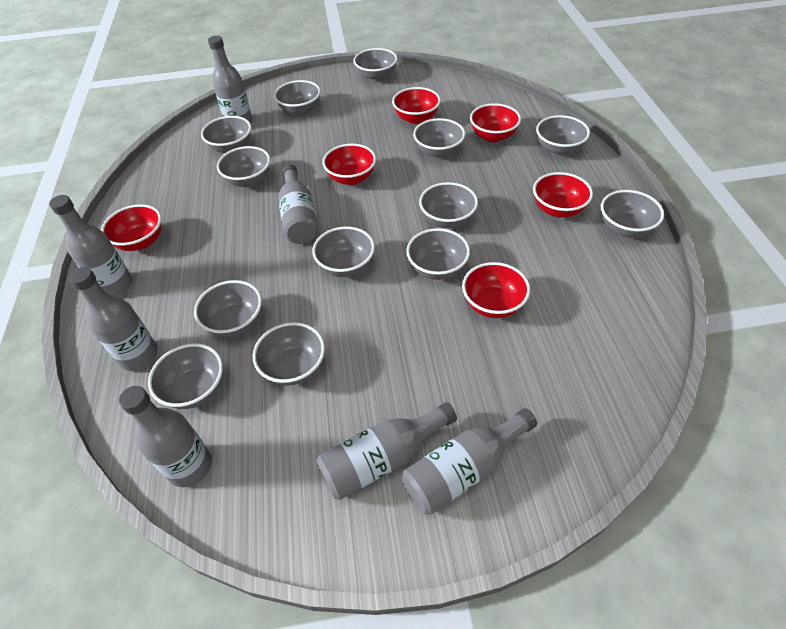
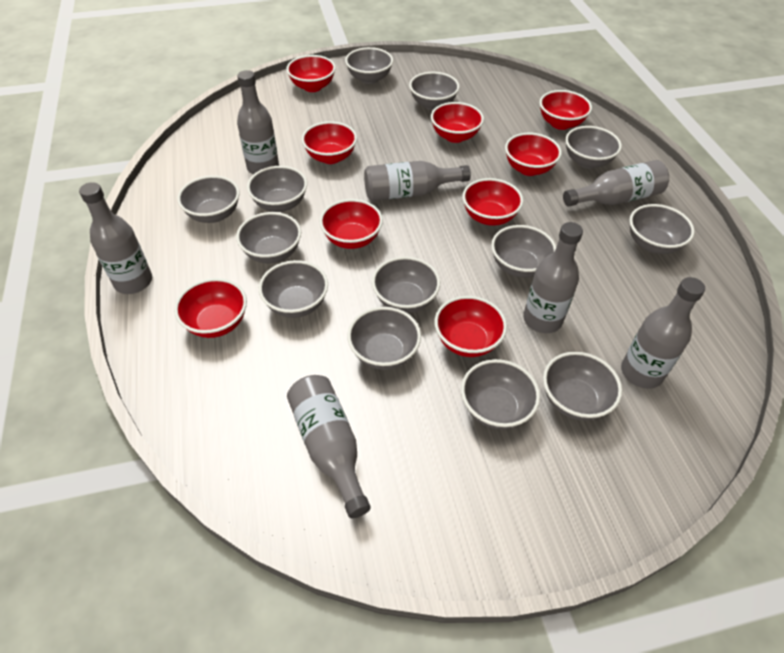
red bowl: 6 -> 9

